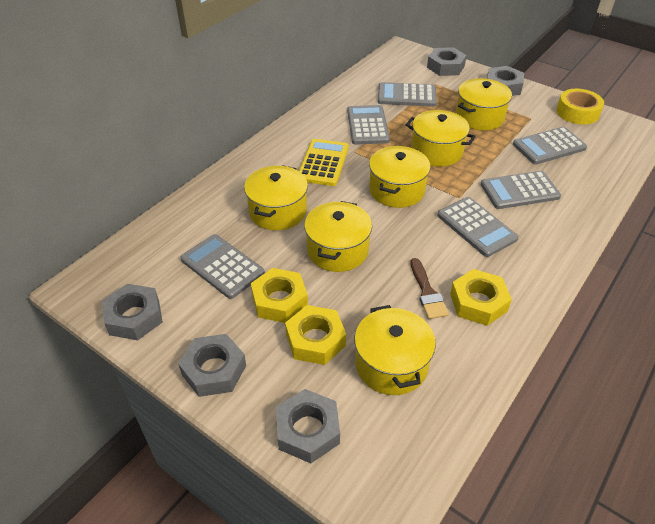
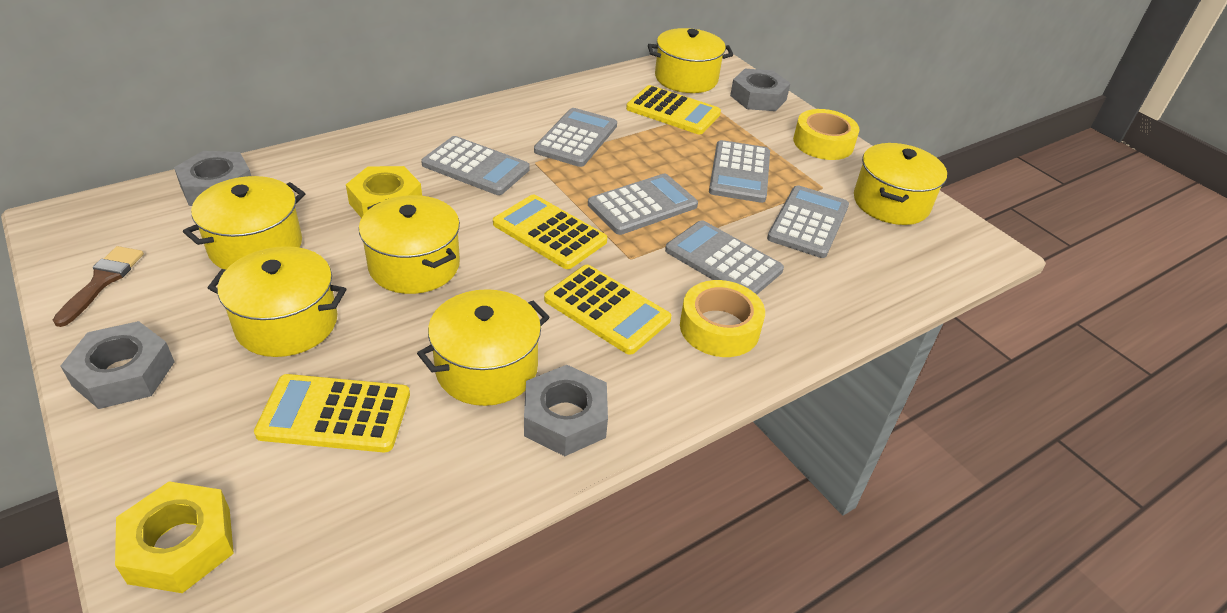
grey nut: 5 -> 4
yellow calculator: 1 -> 4
yellow nut: 3 -> 2
yellow tape: 1 -> 2

